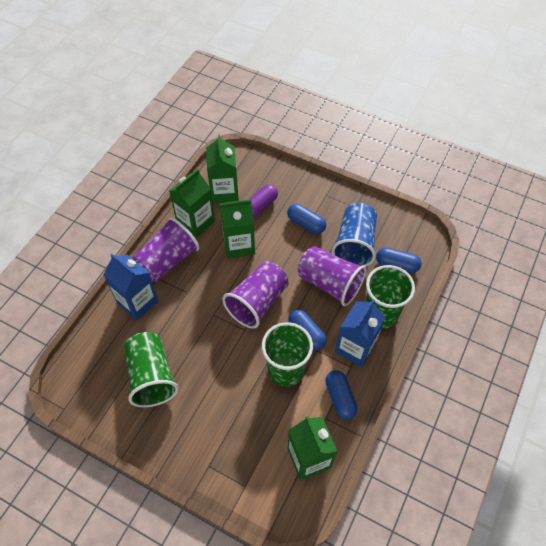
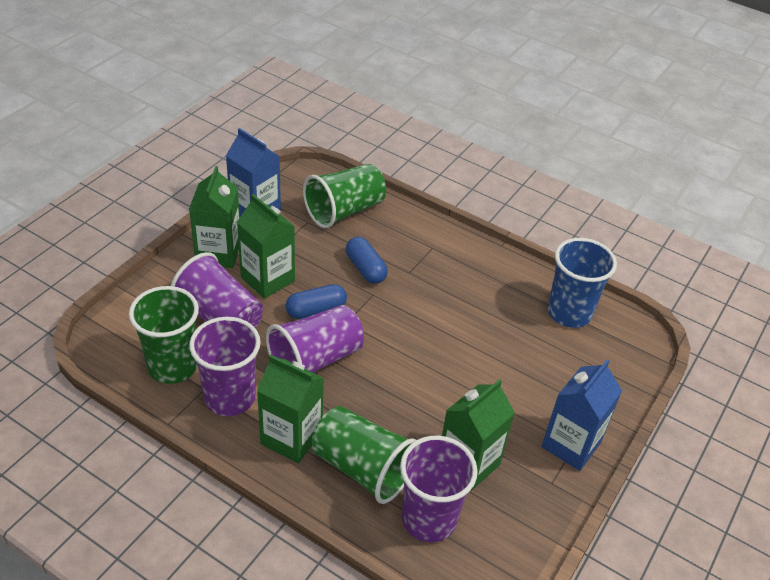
blue capsule: 4 -> 2
purple capsule: 1 -> 0
purple cup: 3 -> 4

